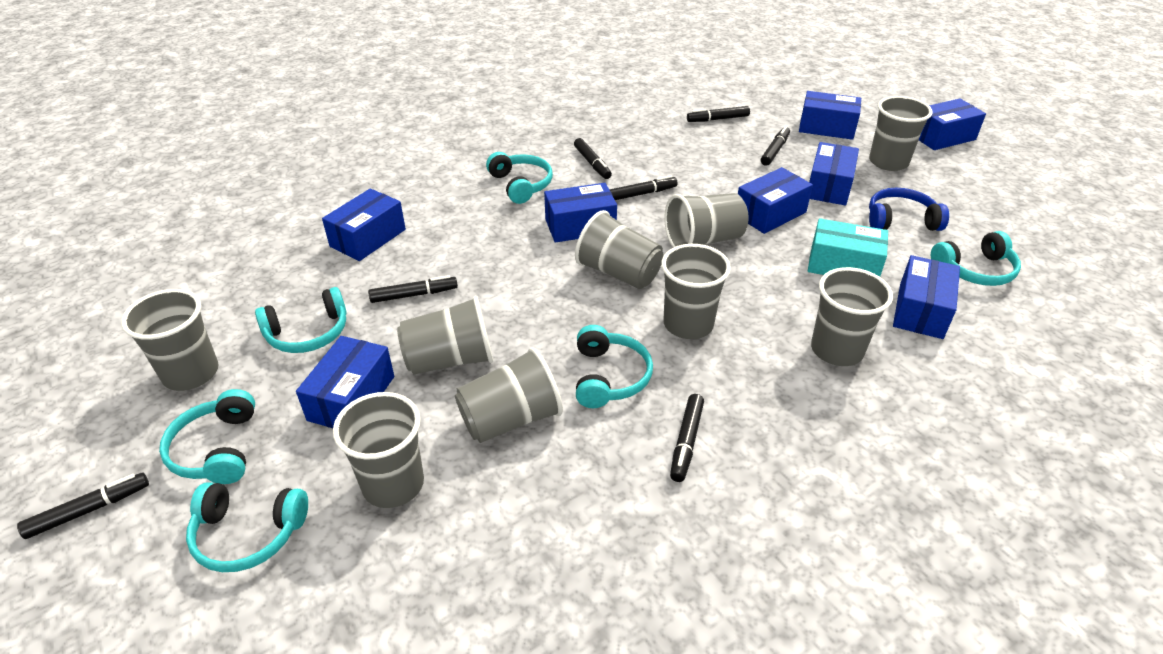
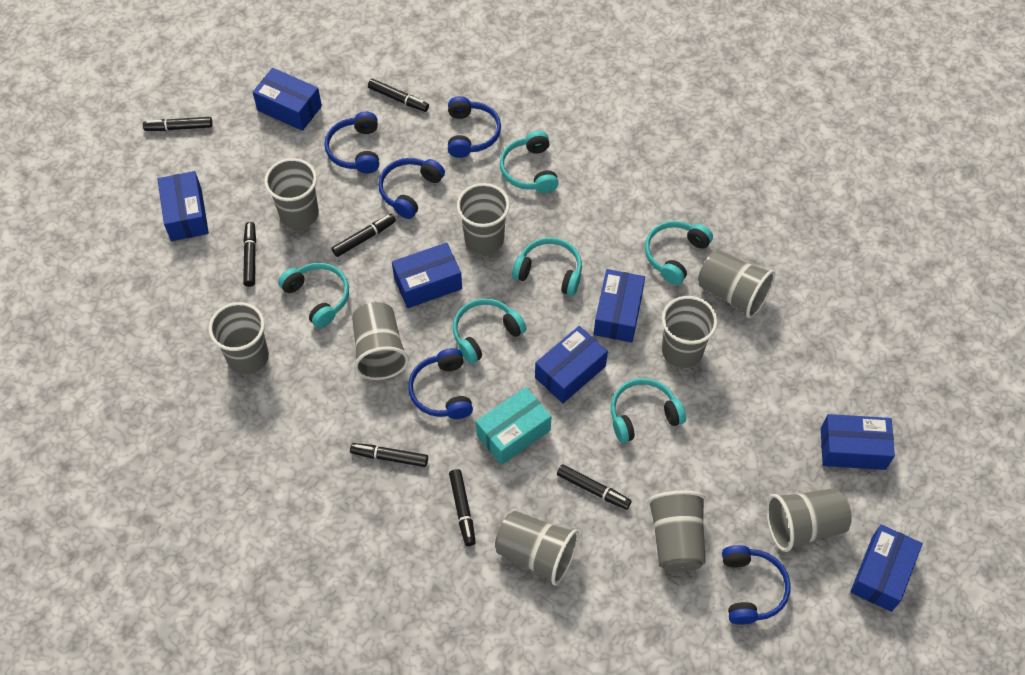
blue box: 8 -> 7
blue headphones: 1 -> 5

